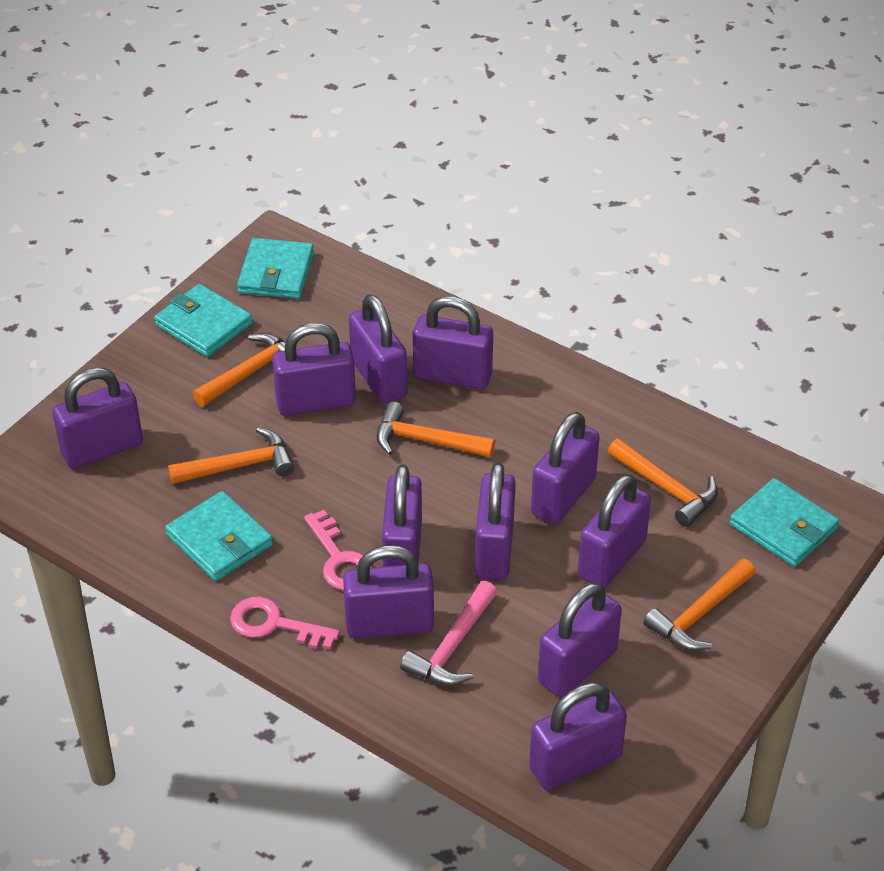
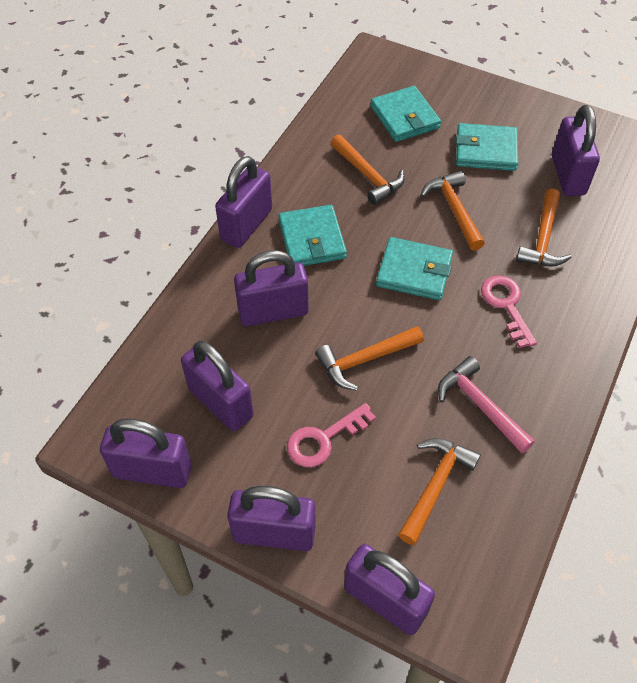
purple padlock: 11 -> 7

